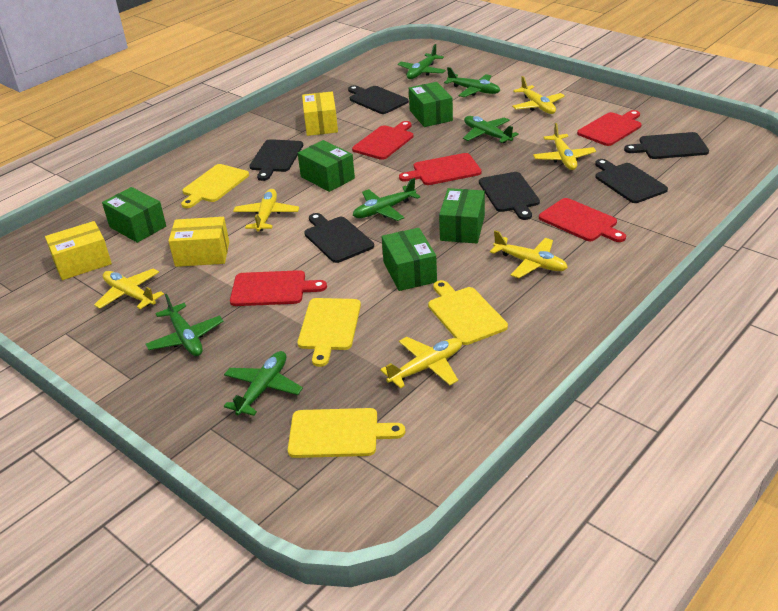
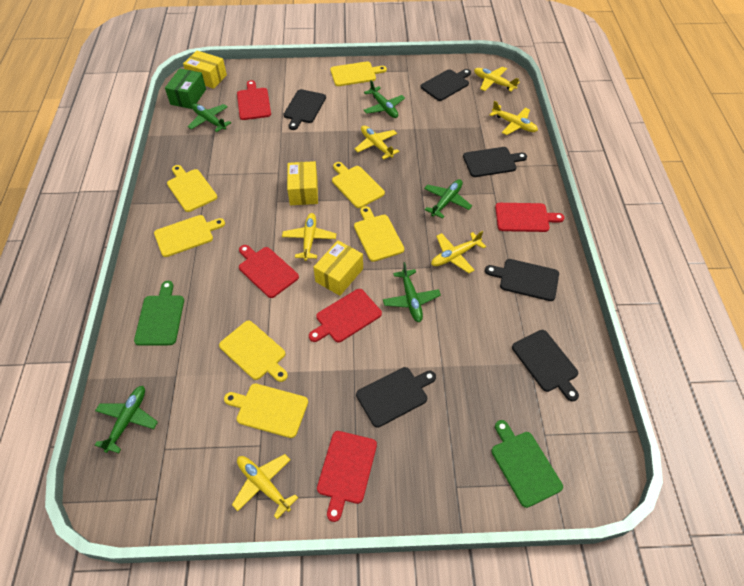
green box: 5 -> 1
green cutting board: 0 -> 2
green plane: 6 -> 5
yellow cutting board: 4 -> 7

